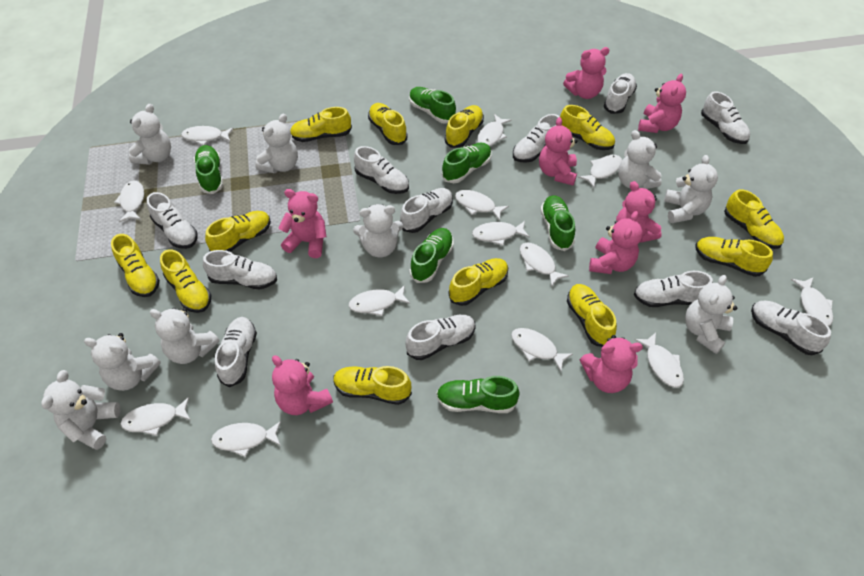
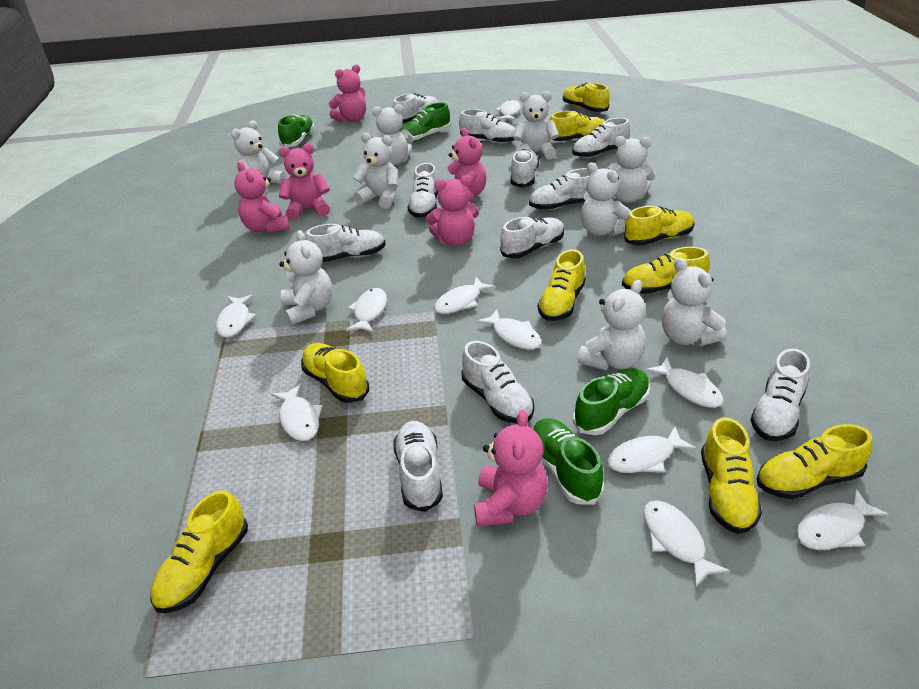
green shoe: 6 -> 4
pink teddy bear: 8 -> 6
white fish: 13 -> 10
yellow shoe: 12 -> 9

